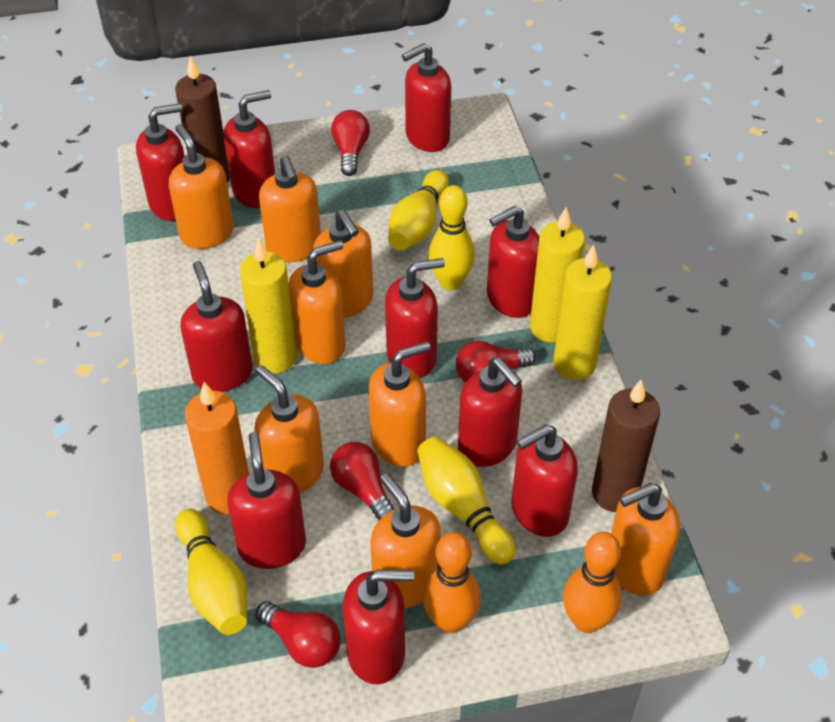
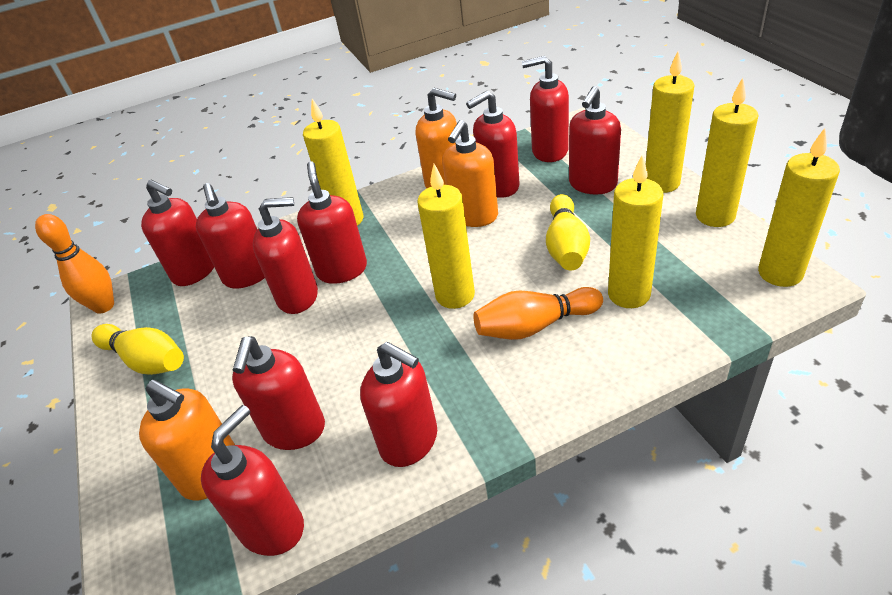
brown candle: 2 -> 0
orange candle: 1 -> 0
orange soap dispenser: 8 -> 3
red light bulb: 4 -> 0
yellow bowling pin: 4 -> 2
yellow candle: 3 -> 6

